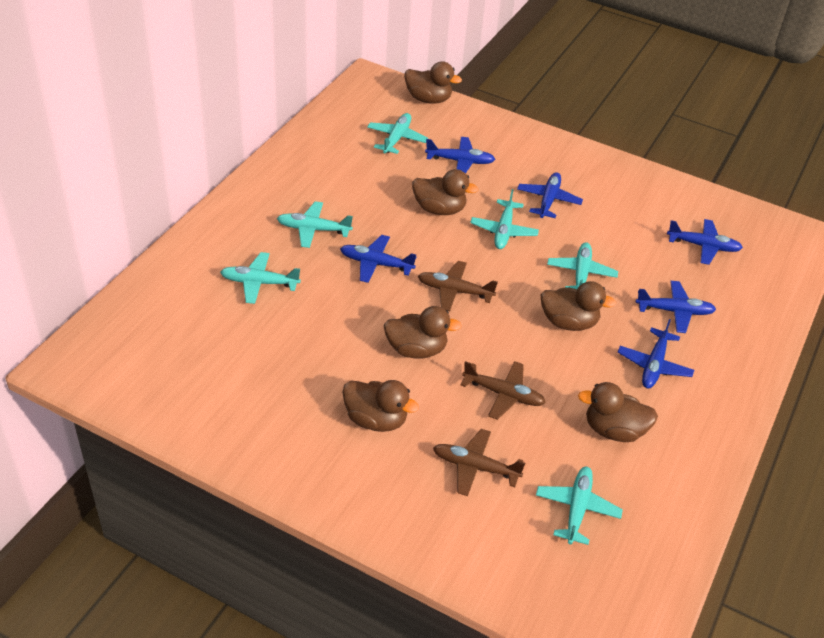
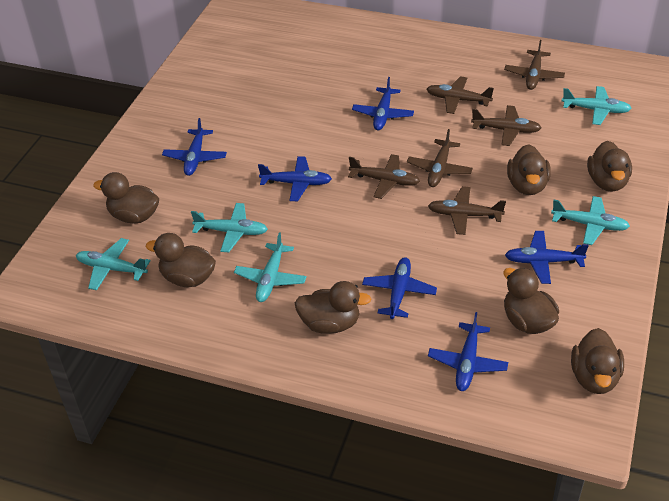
brown duck: 6 -> 7
brown plane: 3 -> 6
turquoise plane: 6 -> 5

